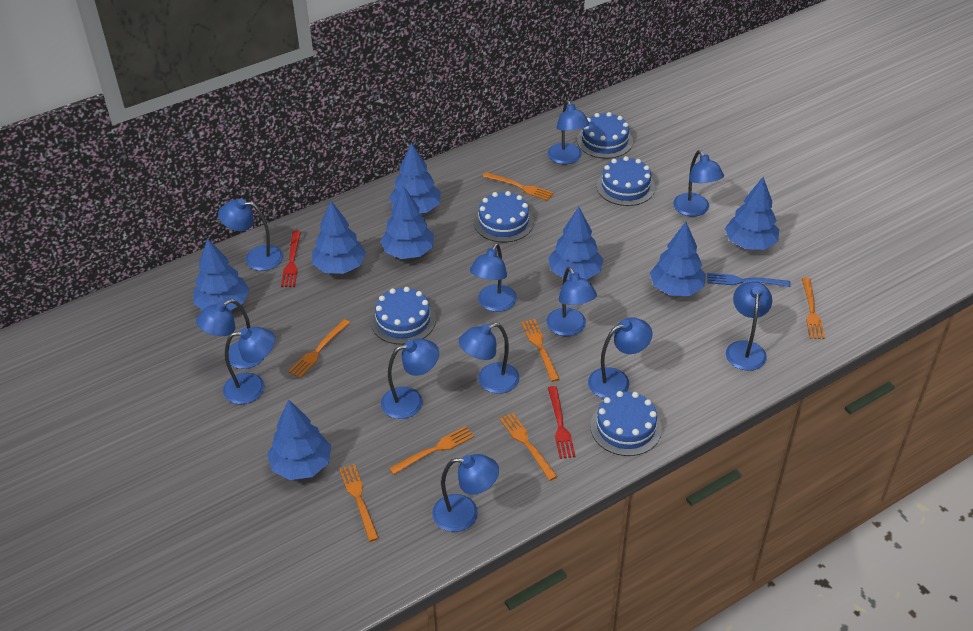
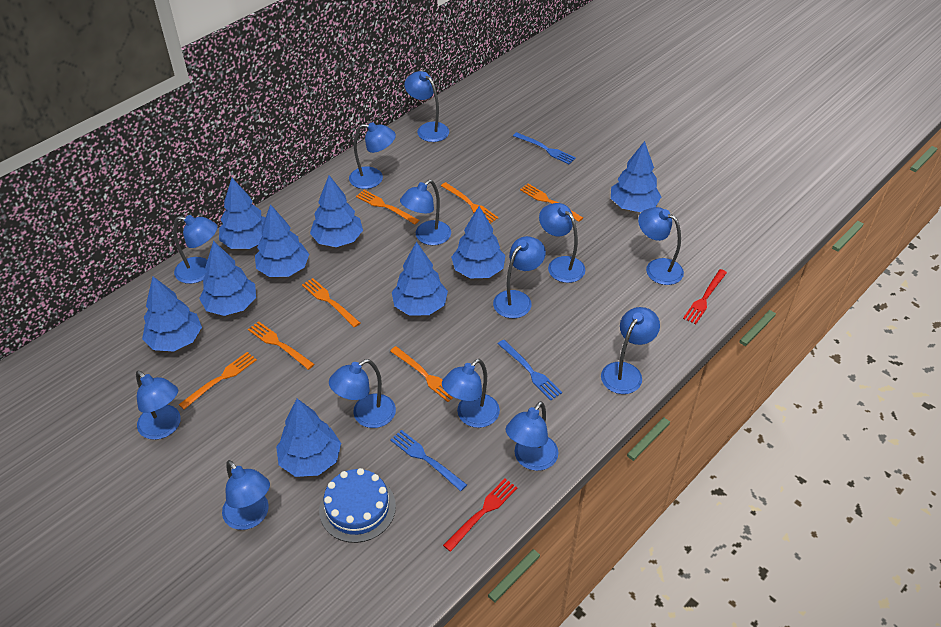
blue cake: 5 -> 1
blue fork: 1 -> 3
blue lamp: 12 -> 13
blue tree: 8 -> 9

